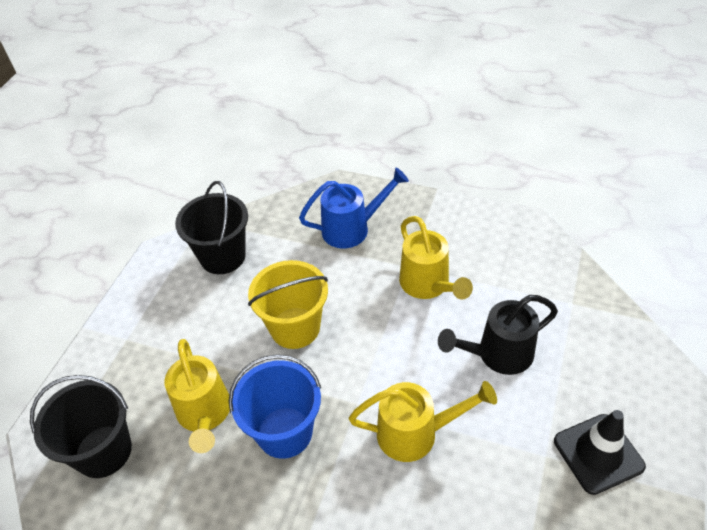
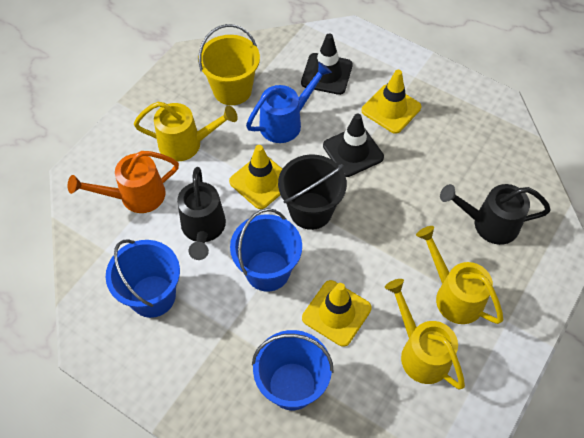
black bucket: 2 -> 1
black traffic cone: 1 -> 2
black watering can: 1 -> 2
blue bucket: 1 -> 3
orange watering can: 0 -> 1
yellow traffic cone: 0 -> 3

